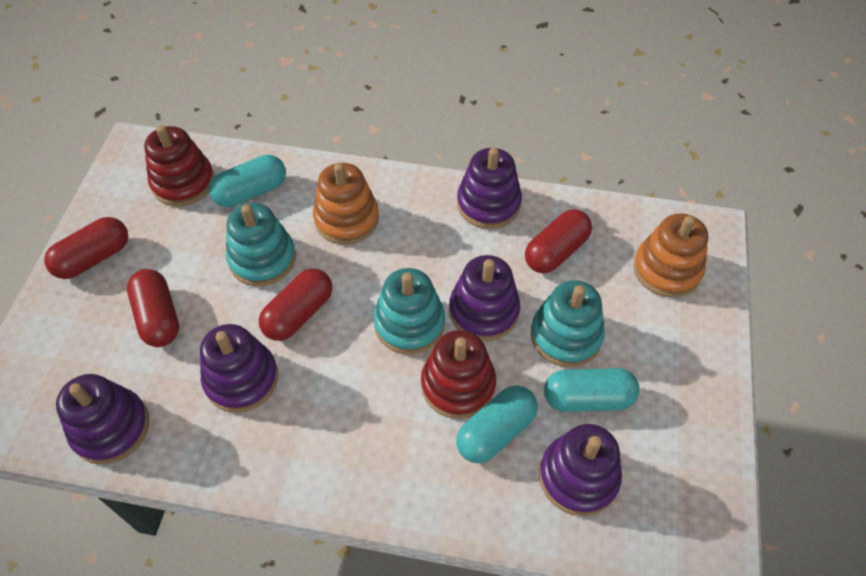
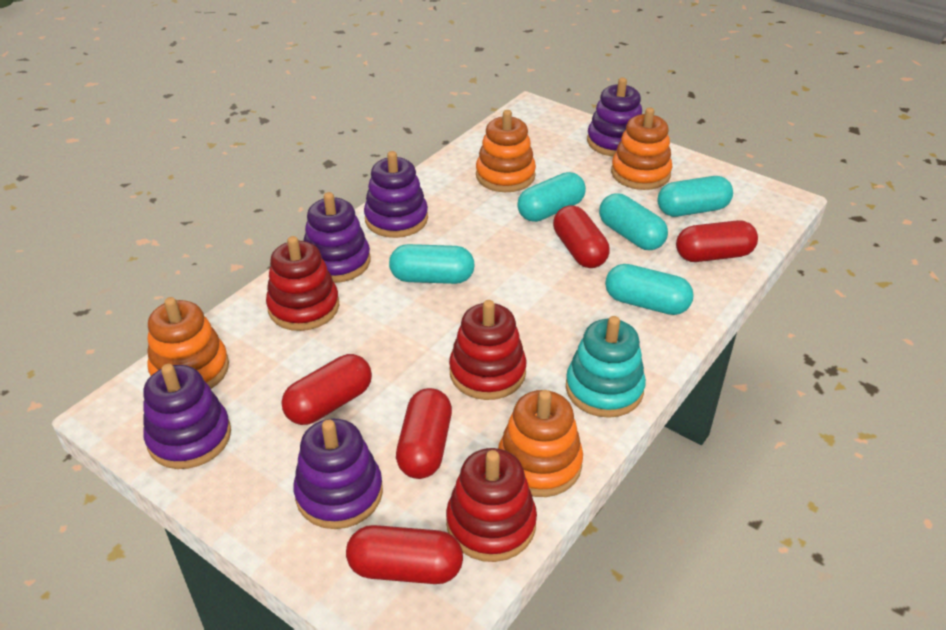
orange stacking toy: 2 -> 4
red capsule: 4 -> 5
red stacking toy: 2 -> 3
turquoise capsule: 3 -> 5
turquoise stacking toy: 3 -> 1

